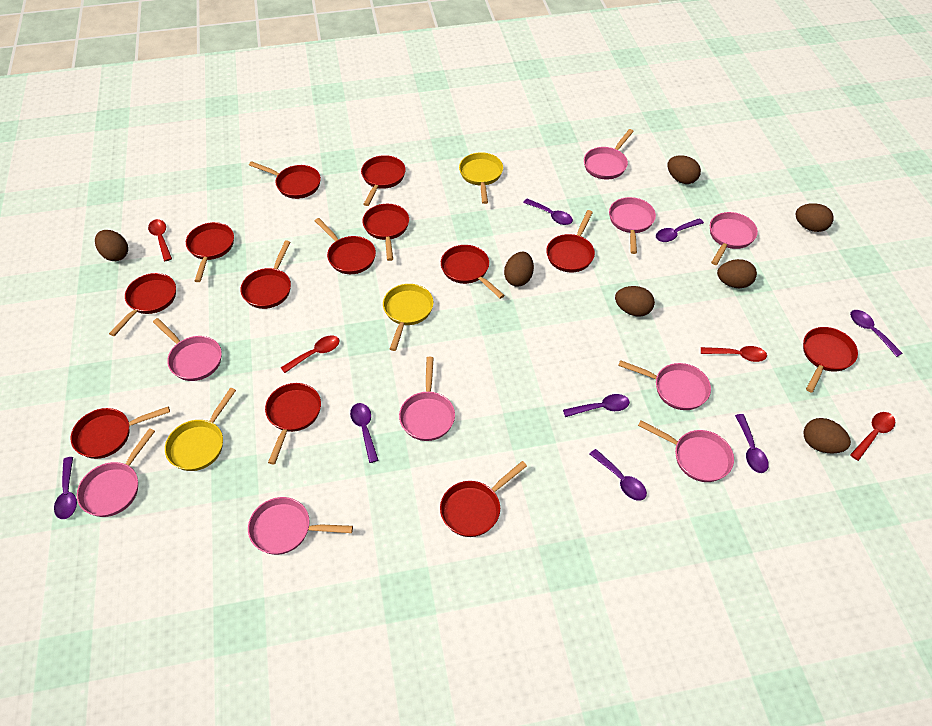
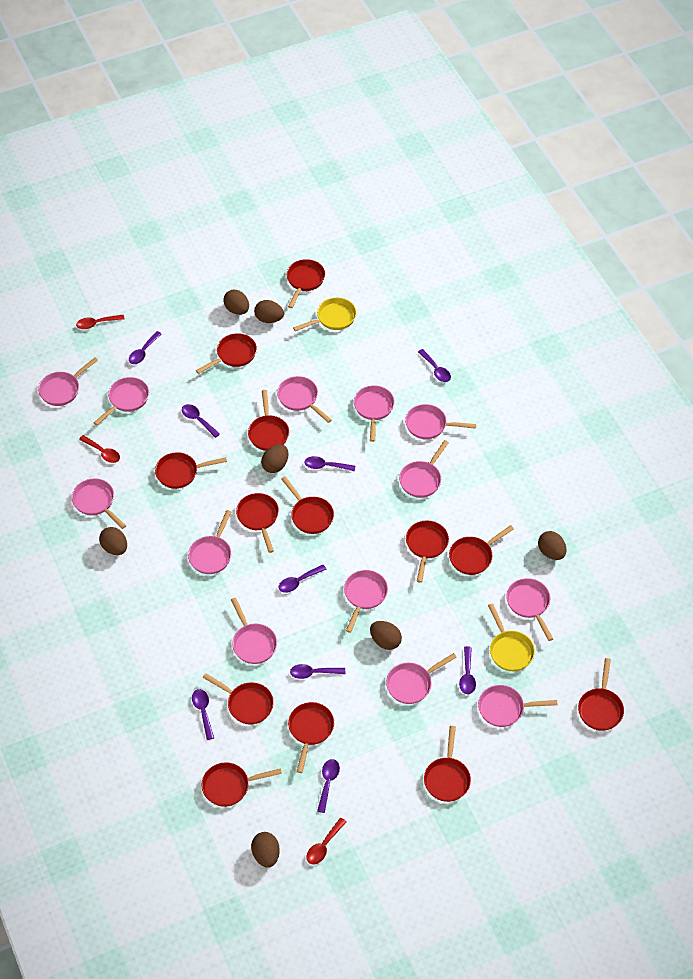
pink pan: 9 -> 13
purple spoon: 8 -> 9
red spoon: 4 -> 3
yellow pan: 3 -> 2

